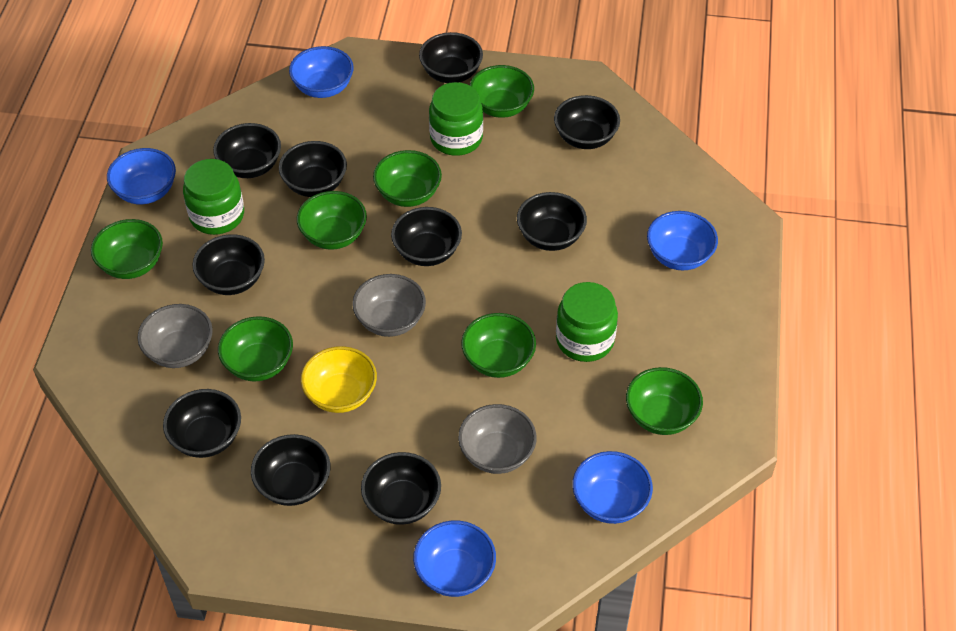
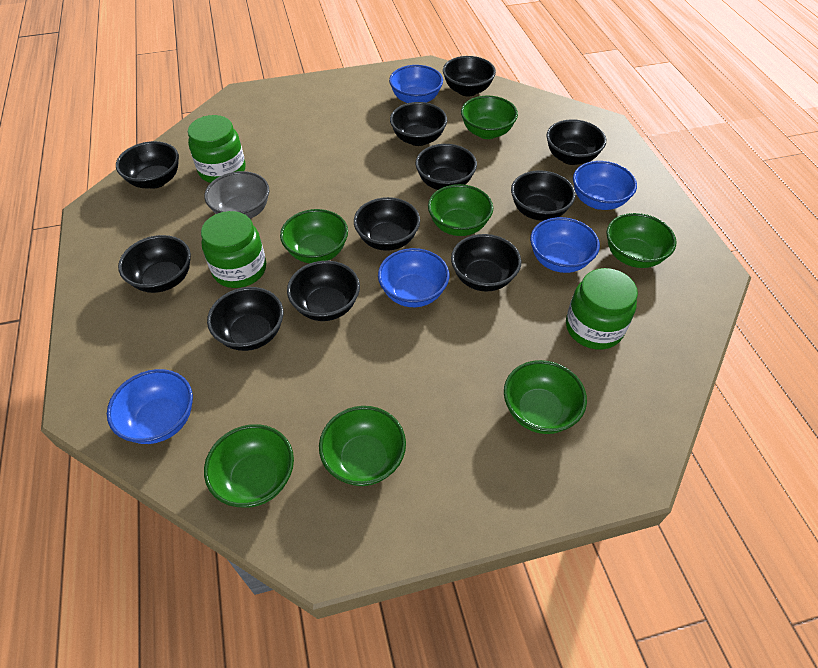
black bowl: 10 -> 11
grey bowl: 3 -> 1
yellow bowl: 1 -> 0

